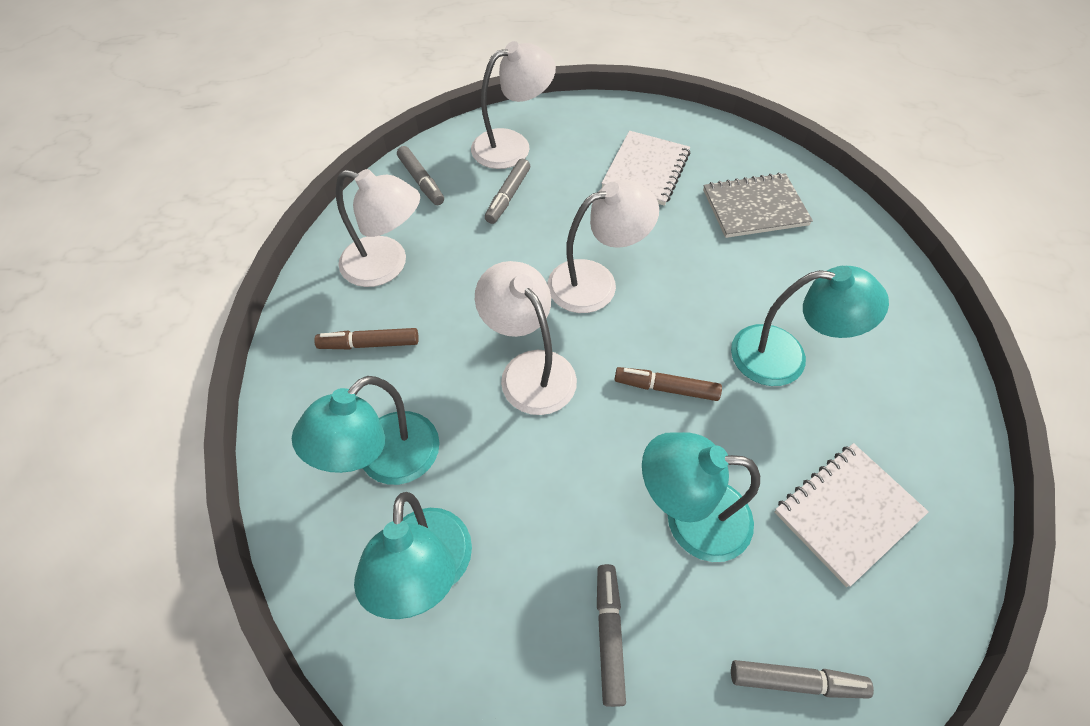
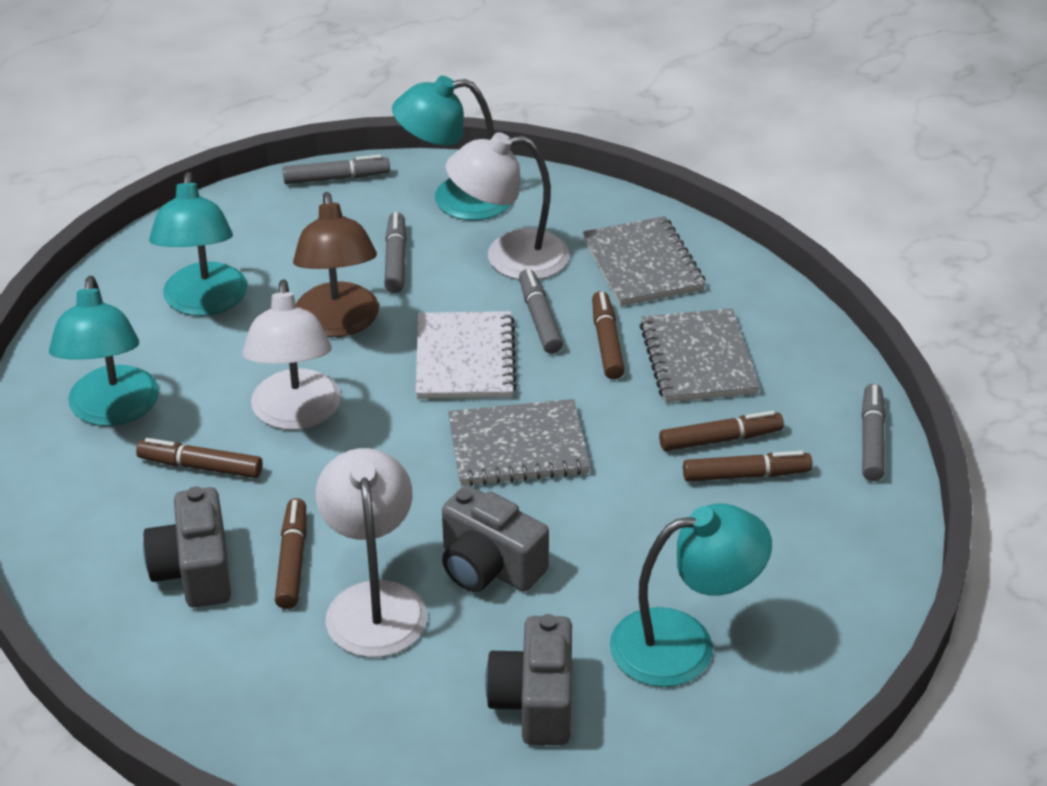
brown lamp: 0 -> 1
brown marker: 2 -> 5
grey camera: 0 -> 3
grey notebook: 1 -> 3
white lamp: 4 -> 3
white notebook: 2 -> 1

